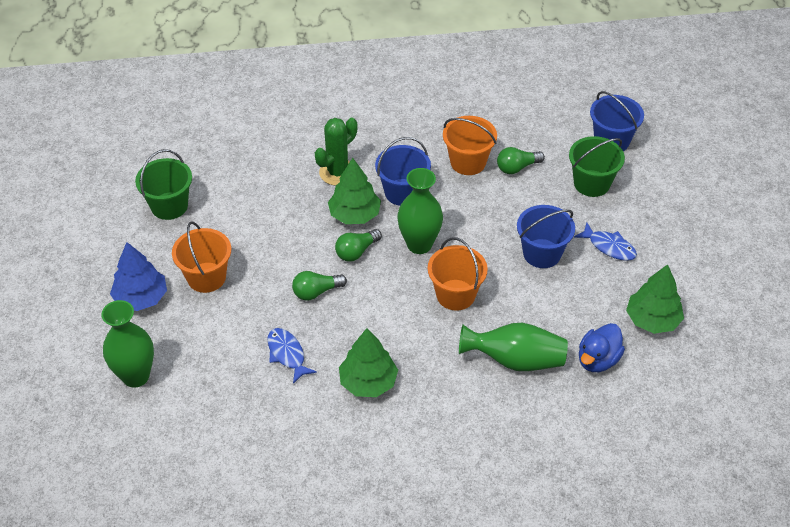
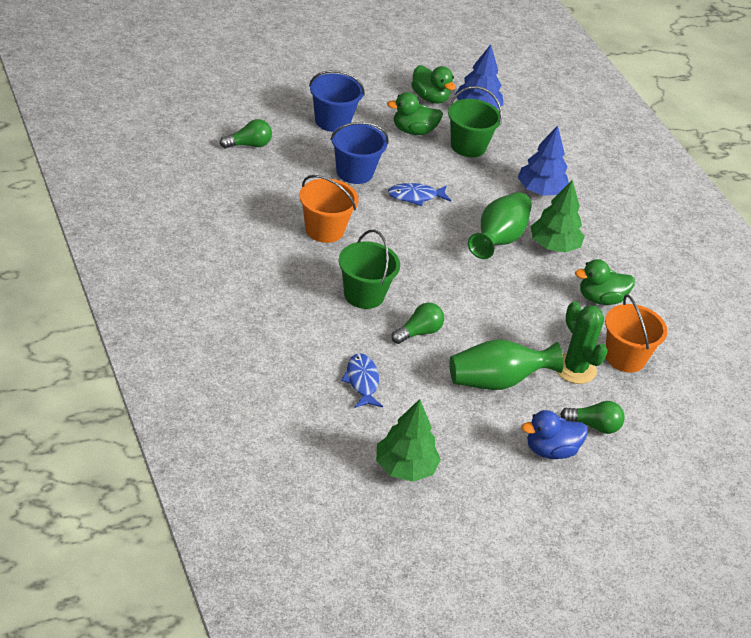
blue bucket: 3 -> 2
blue tree: 1 -> 2
green duck: 0 -> 3
green tree: 3 -> 2
green vase: 3 -> 2
orange bucket: 3 -> 2

